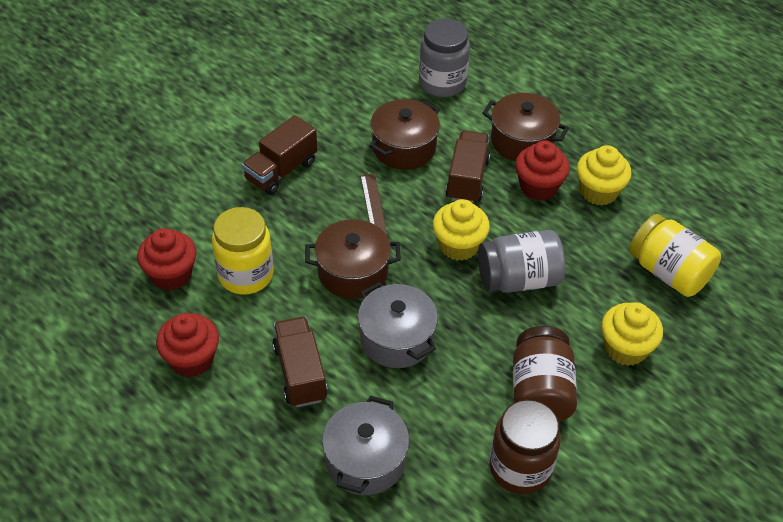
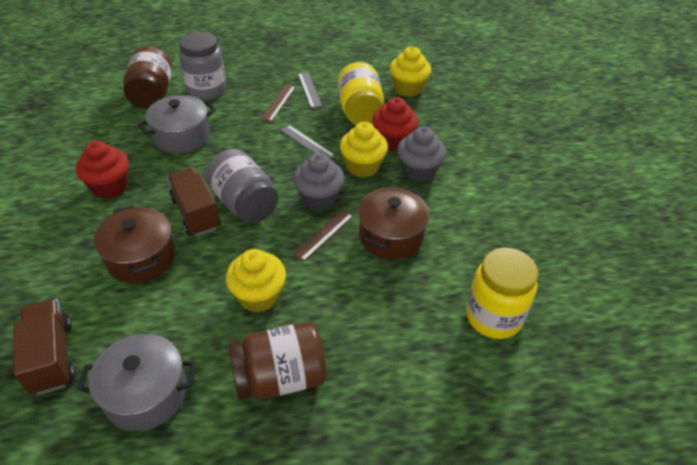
brown pot: 3 -> 2
brown ruler: 1 -> 2
brown truck: 3 -> 2
grey cupcake: 0 -> 2
grey ruler: 0 -> 2
red cupcake: 3 -> 2

